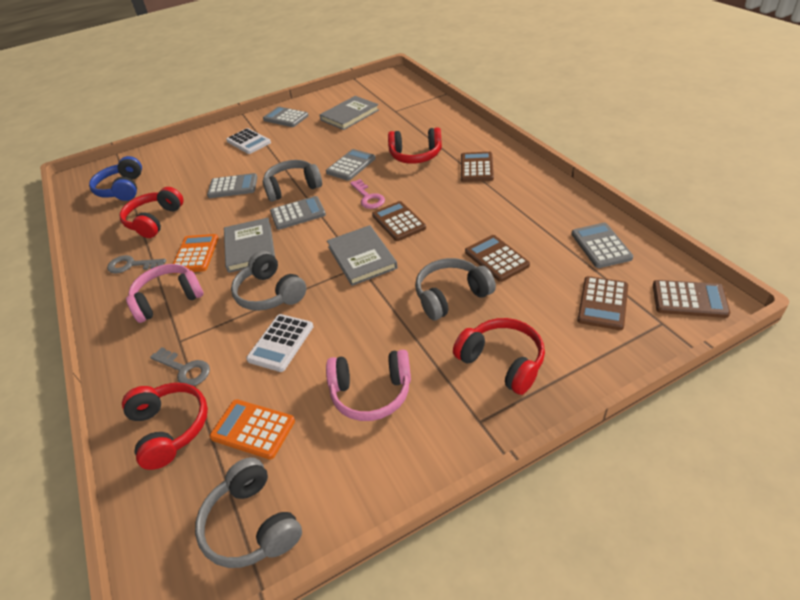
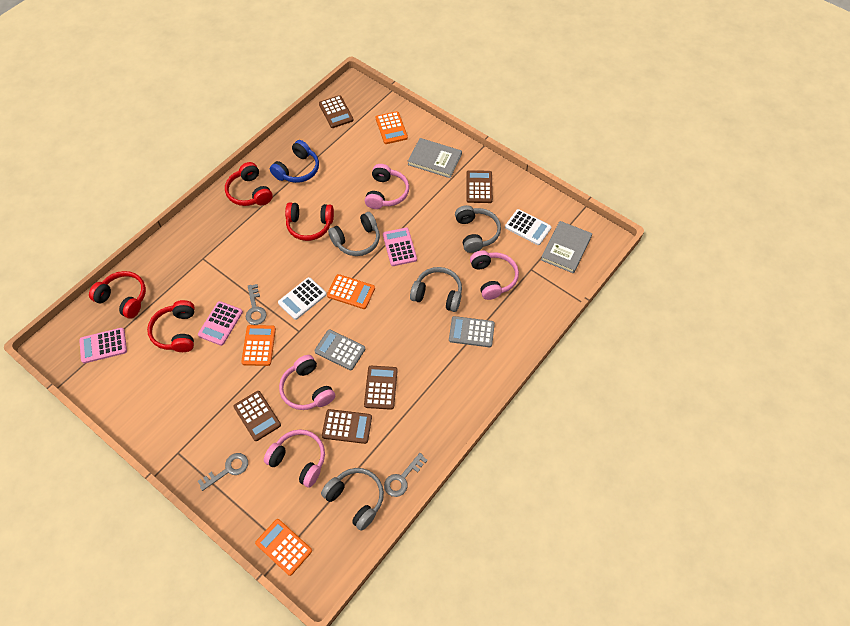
grey book: 3 -> 2
grey calculator: 5 -> 2
grey key: 2 -> 3
orange calculator: 2 -> 4
pink calculator: 0 -> 3
pink headphones: 2 -> 4
pink key: 1 -> 0

